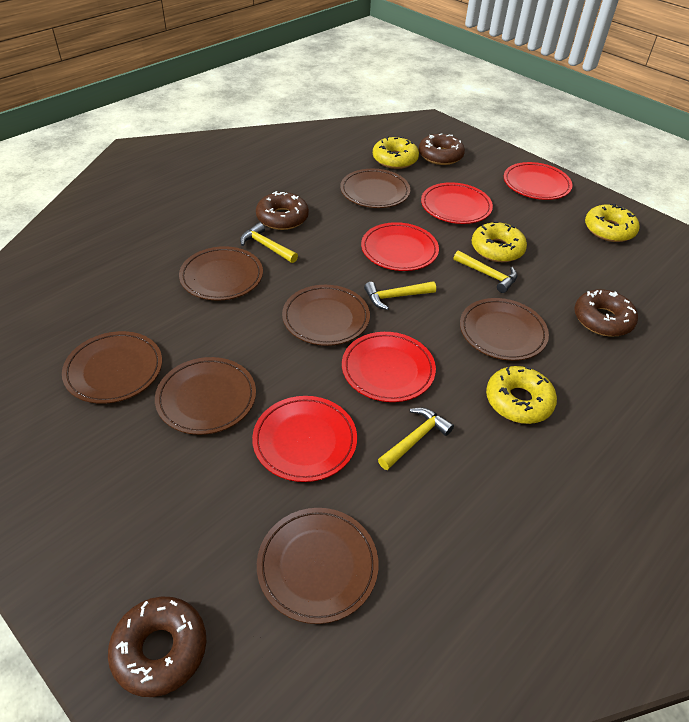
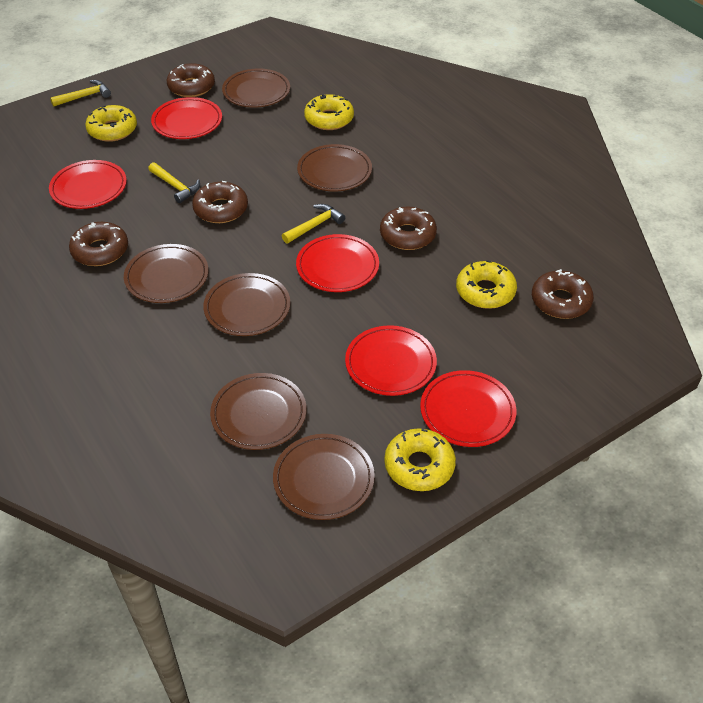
brown donut: 4 -> 5
brown plate: 7 -> 6
yellow hammer: 4 -> 3

